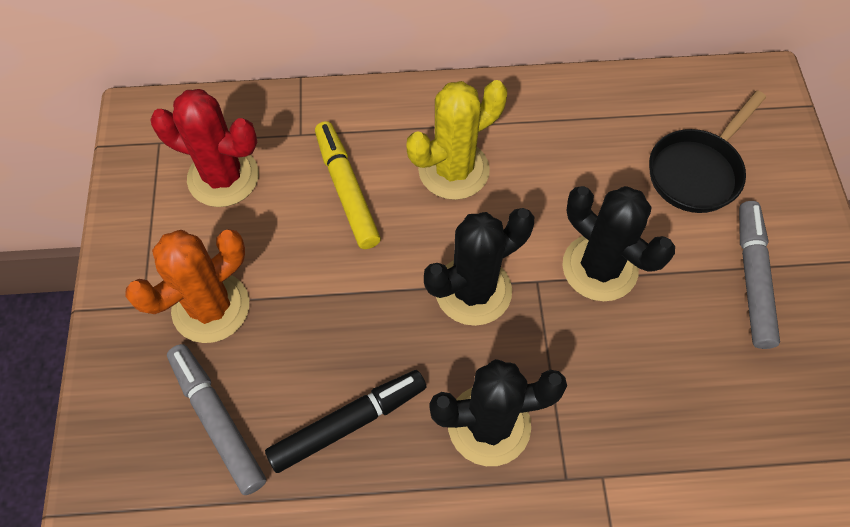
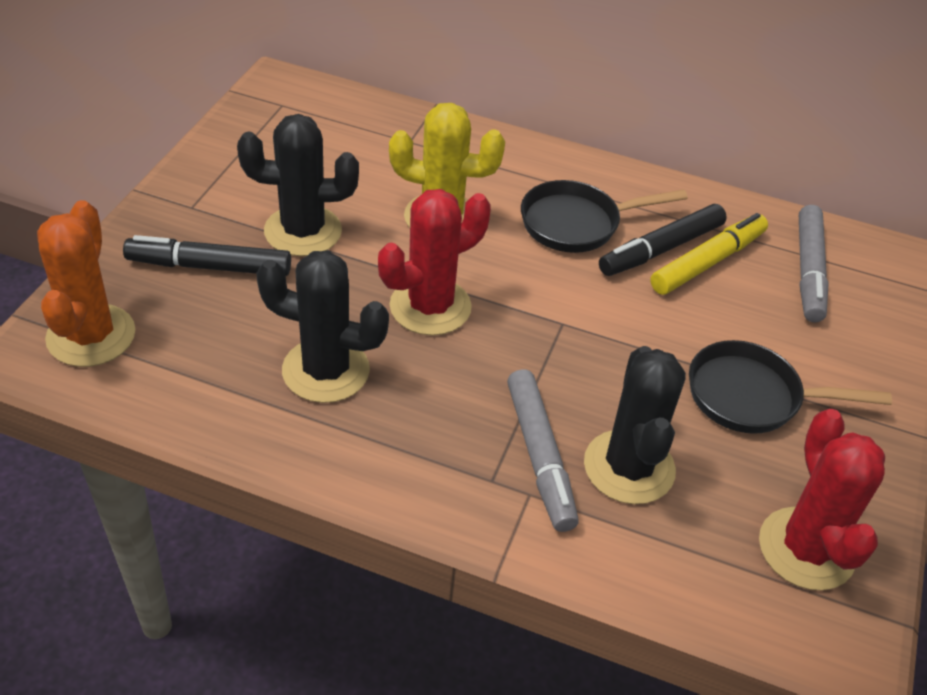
black marker: 1 -> 2
black pan: 1 -> 2
red cactus: 1 -> 2

